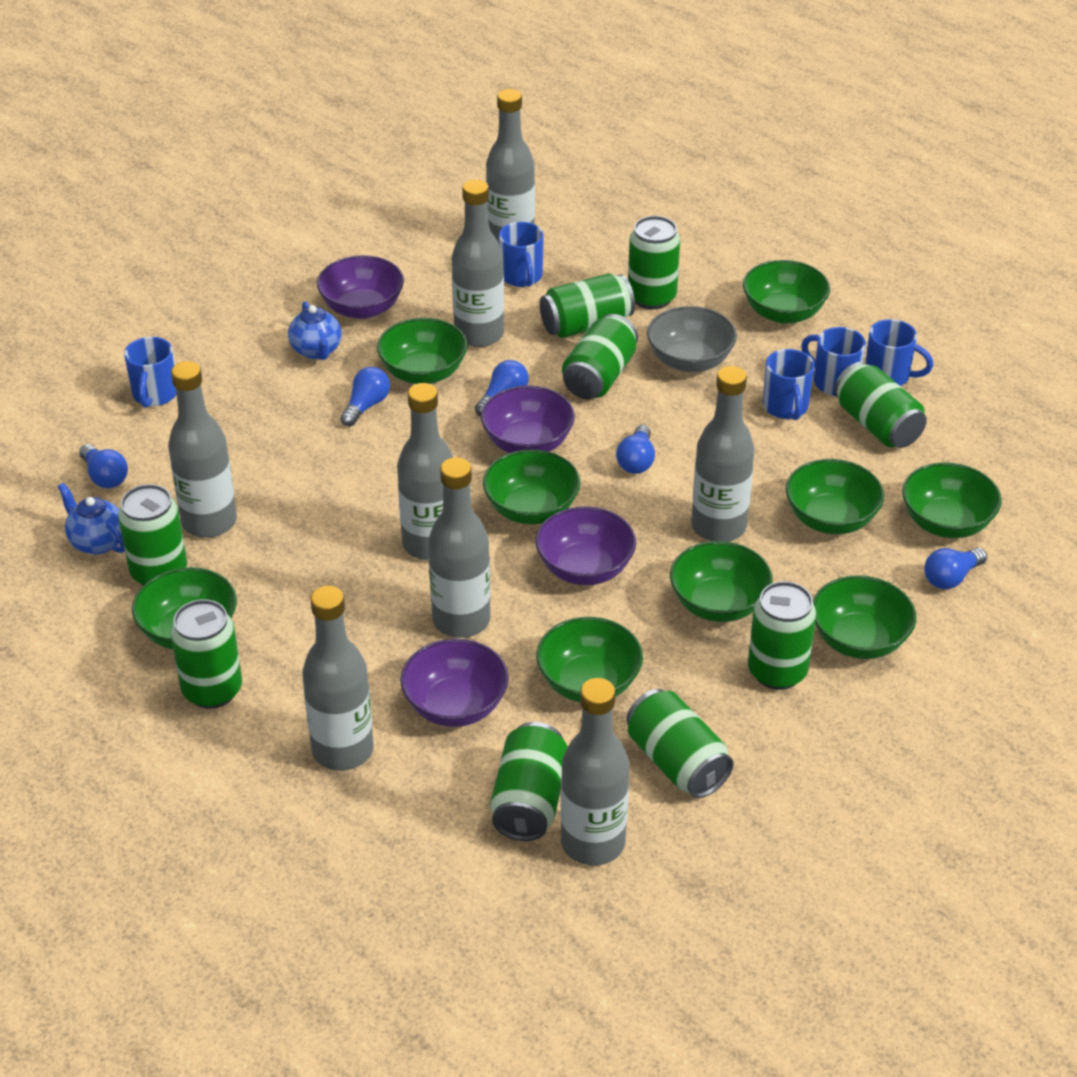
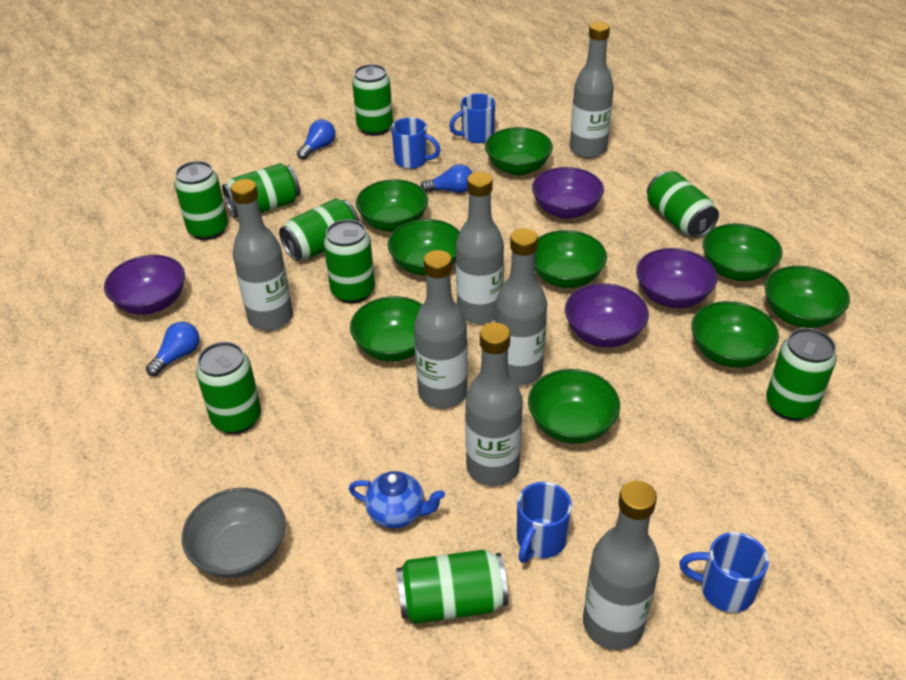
blue light bulb: 5 -> 3
blue mug: 5 -> 4
blue teapot: 2 -> 1
grey bottle: 8 -> 7

